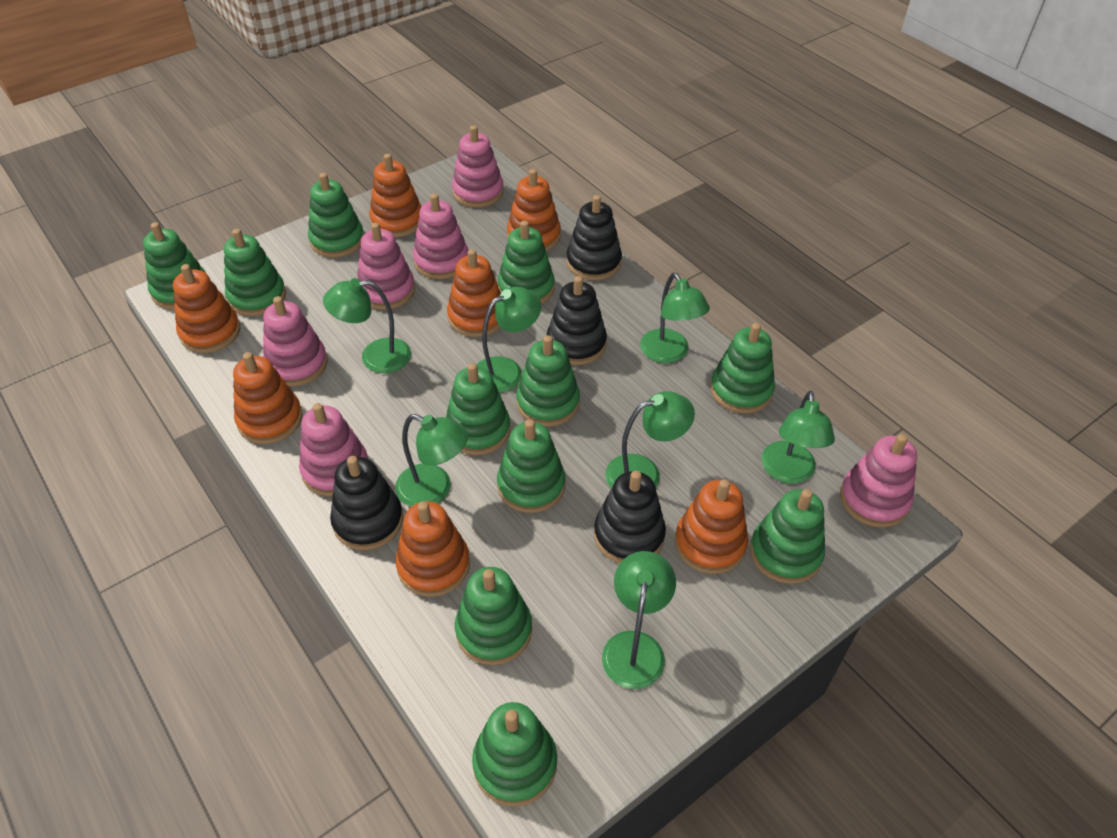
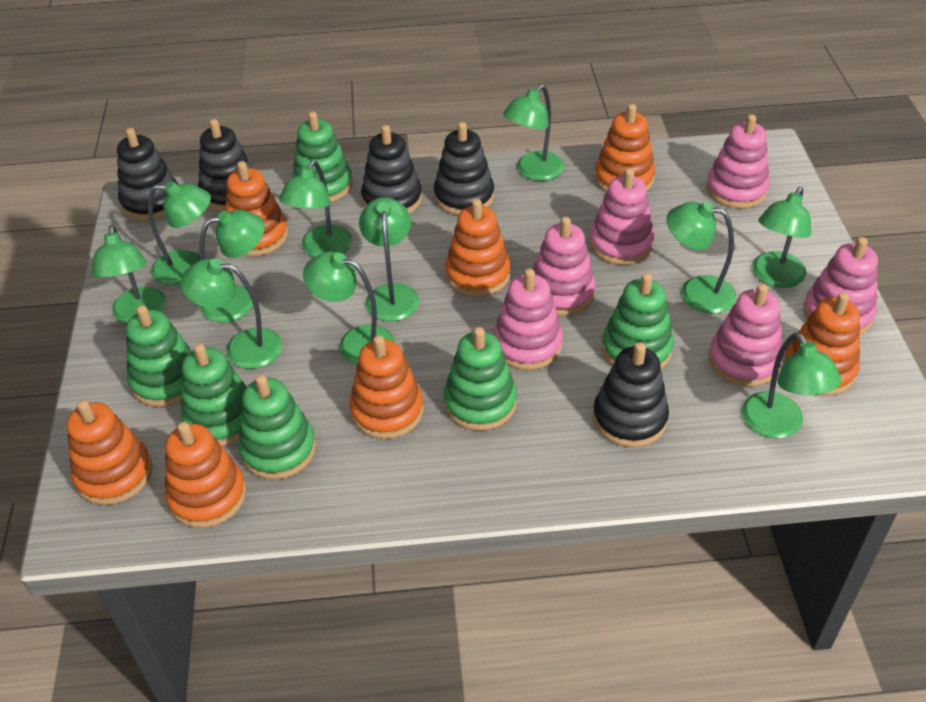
black stacking toy: 4 -> 5
green lamp: 7 -> 11
green stacking toy: 11 -> 6

